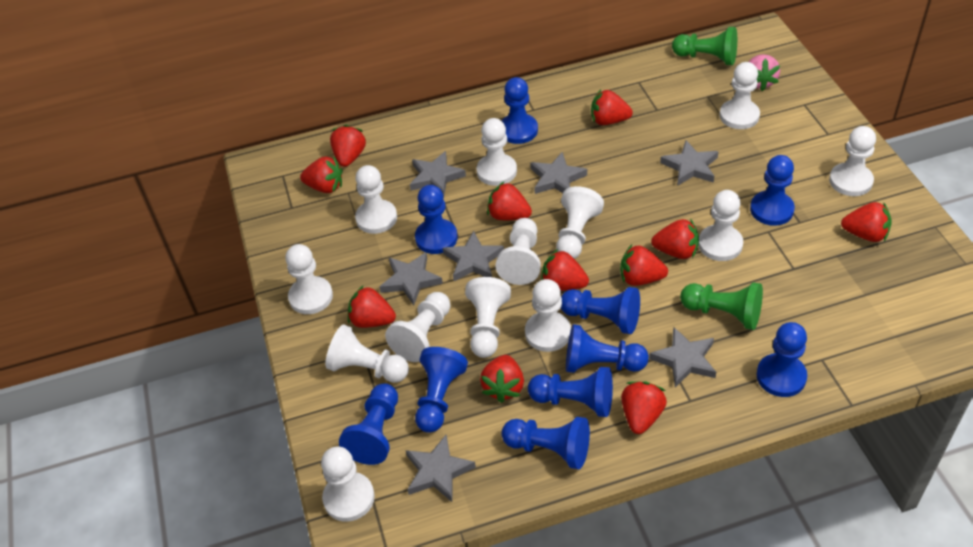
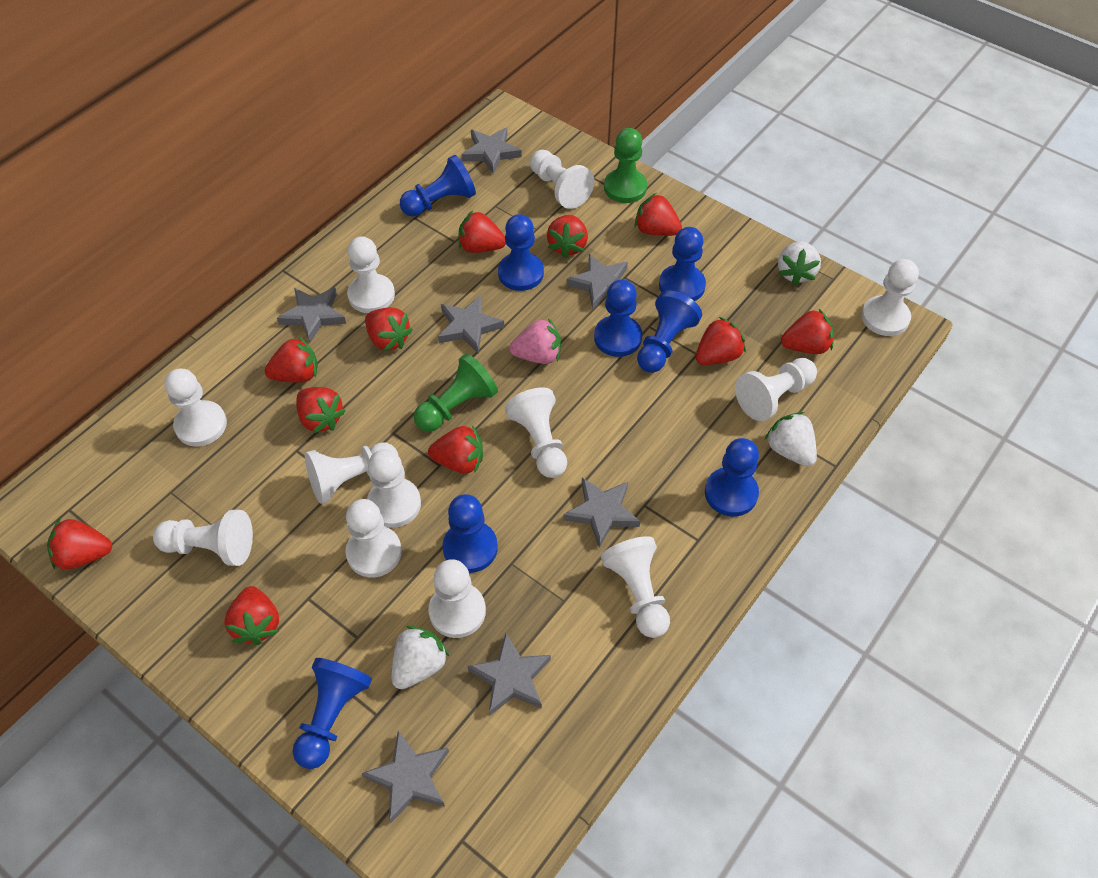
blue pawn: 10 -> 8
white pawn: 13 -> 12
white strawberry: 0 -> 3

